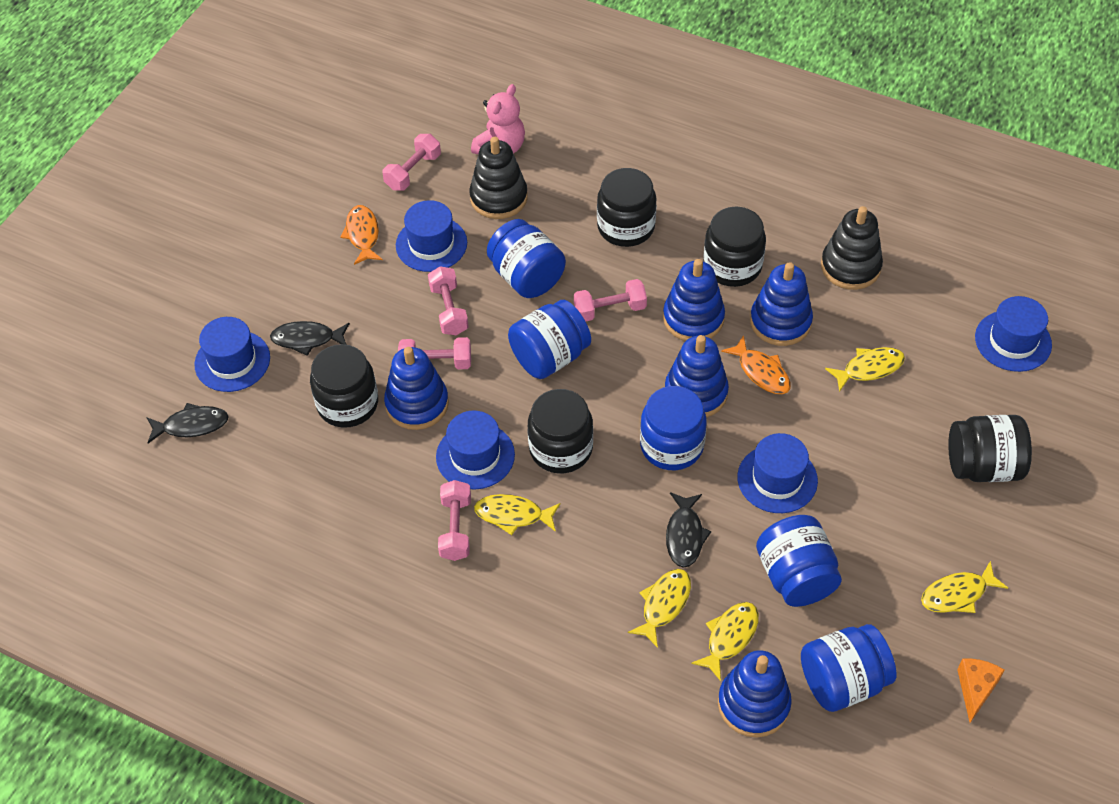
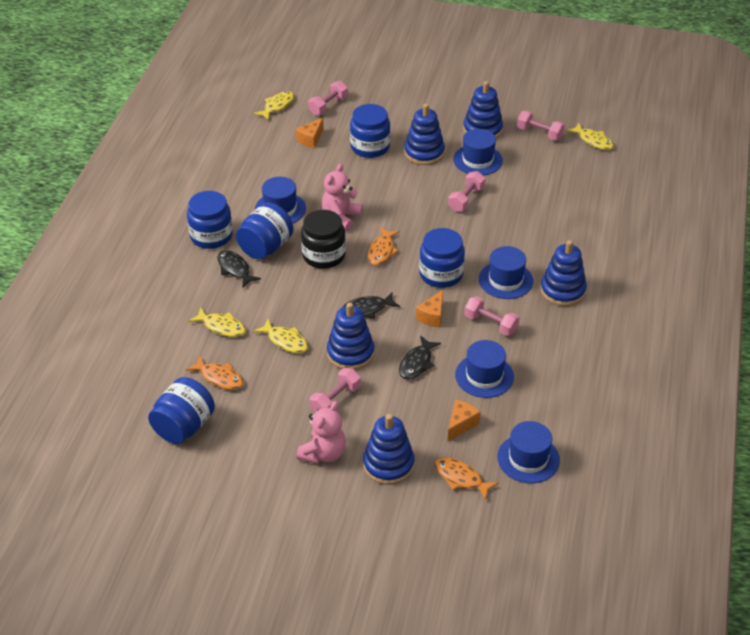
black jar: 5 -> 1
black stacking toy: 2 -> 0
orange cheese: 1 -> 3
orange fish: 2 -> 3
pink teddy bear: 1 -> 2
yellow fish: 5 -> 4

